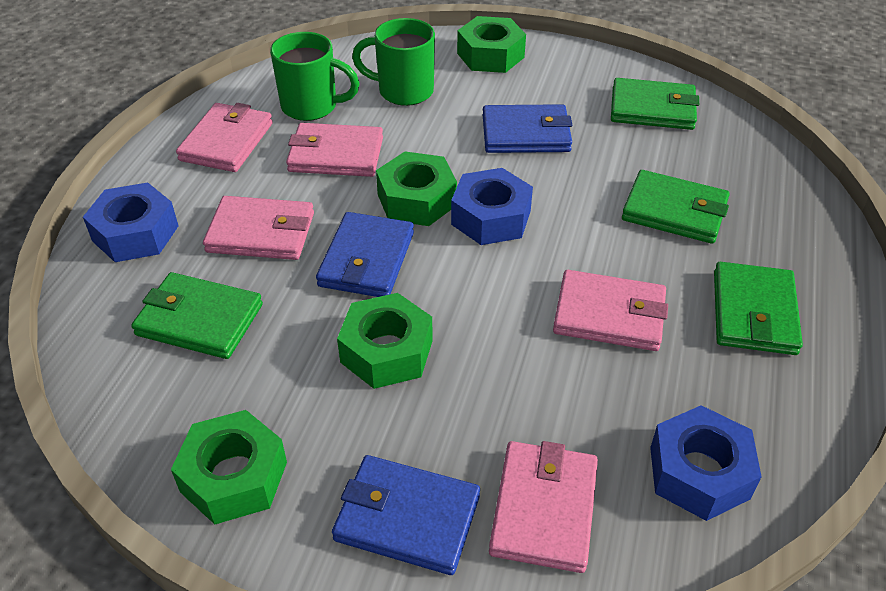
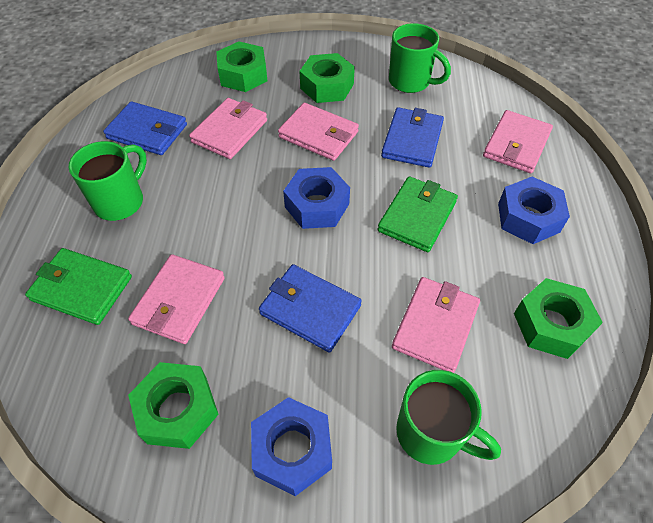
green mug: 2 -> 3
green wallet: 4 -> 2

